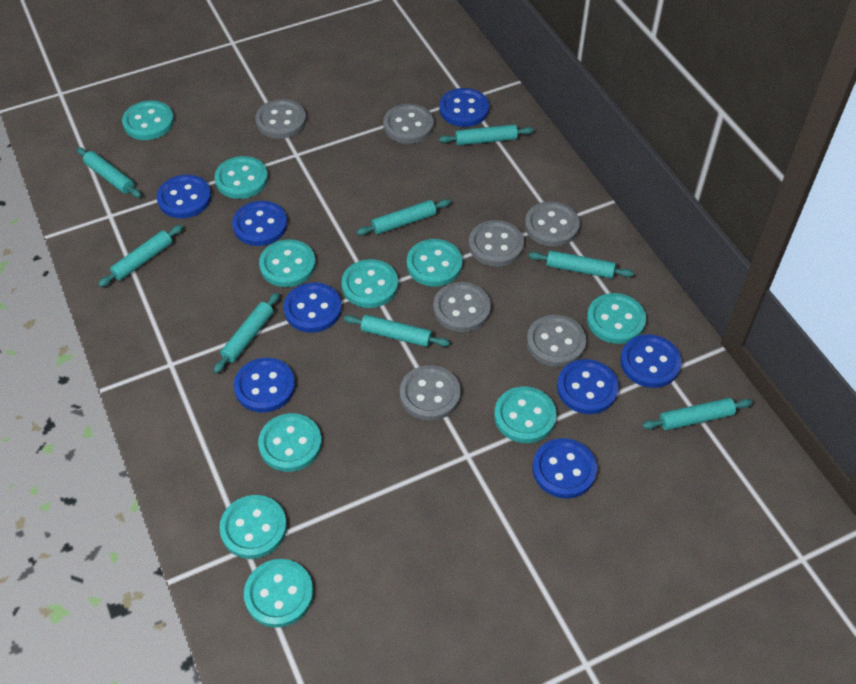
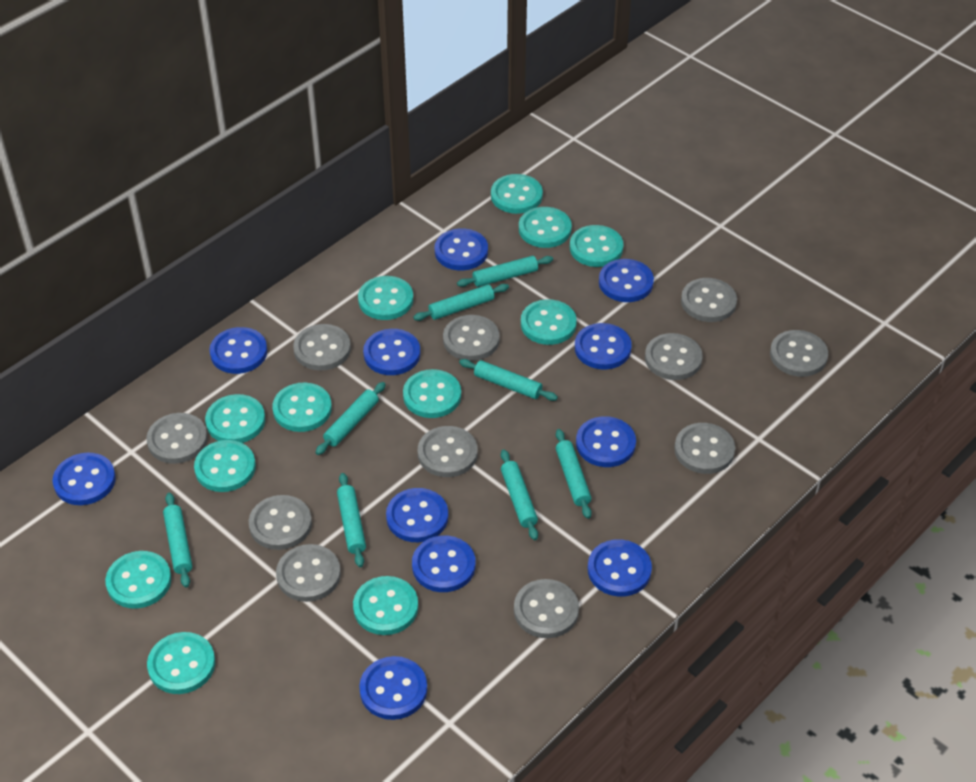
blue button: 8 -> 11
grey button: 7 -> 11
turquoise button: 10 -> 12

